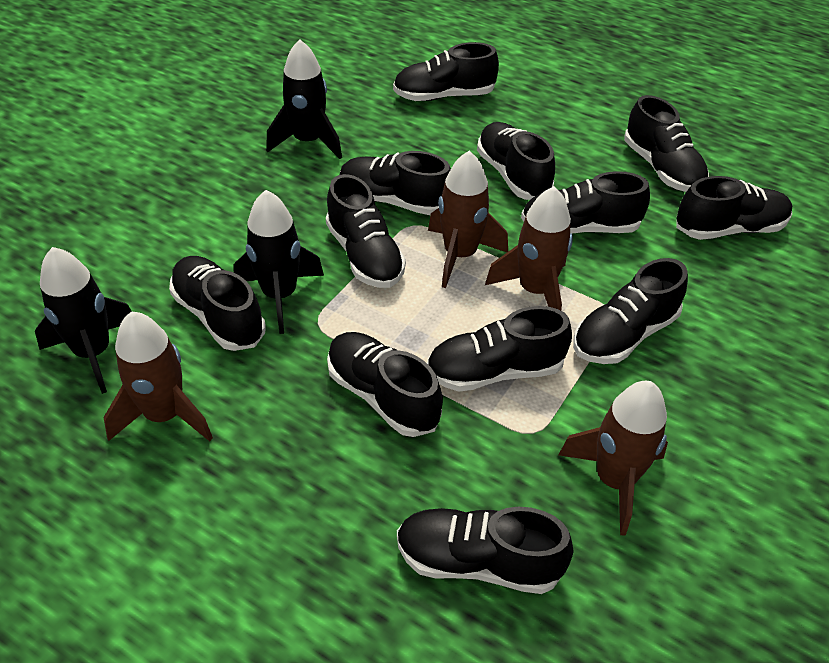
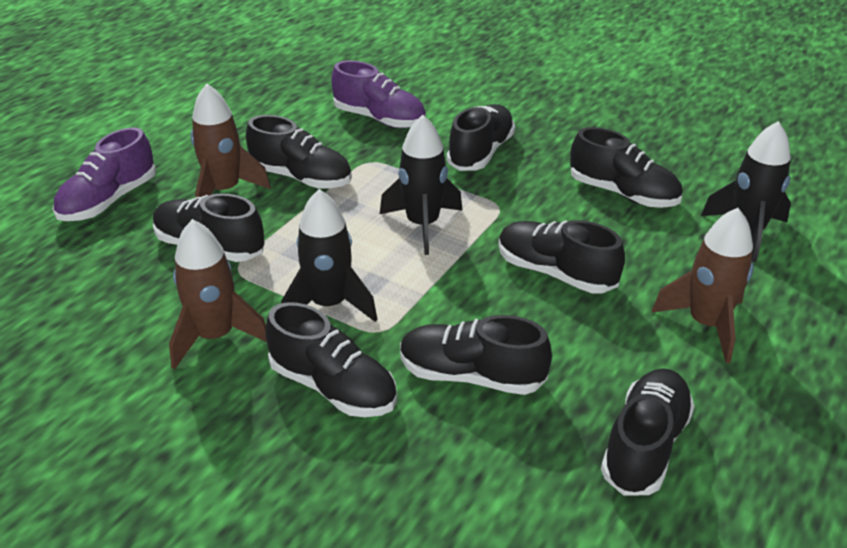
black shoe: 12 -> 8
brown rocket: 4 -> 3
purple shoe: 0 -> 2

